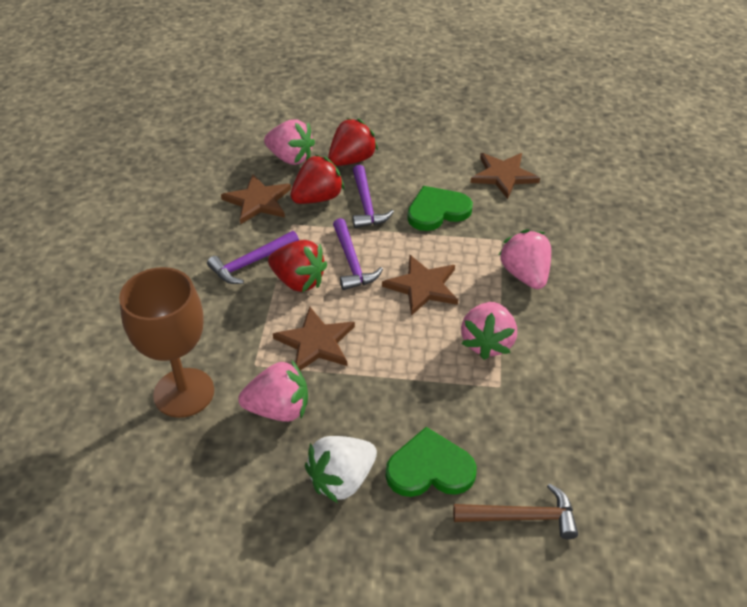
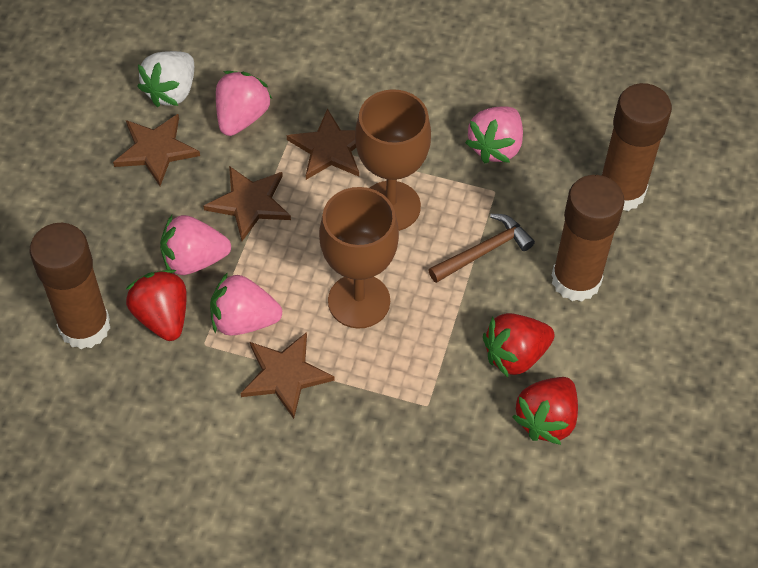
brown glue stick: 0 -> 3
brown goblet: 1 -> 2
green heart: 2 -> 0
purple hammer: 3 -> 0

